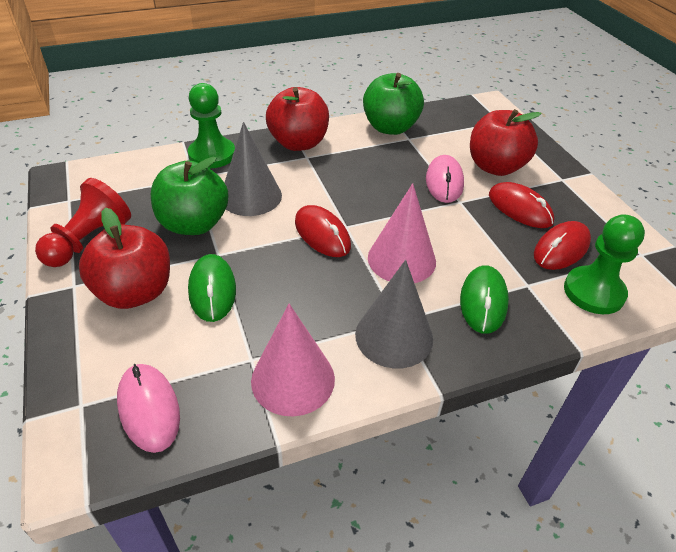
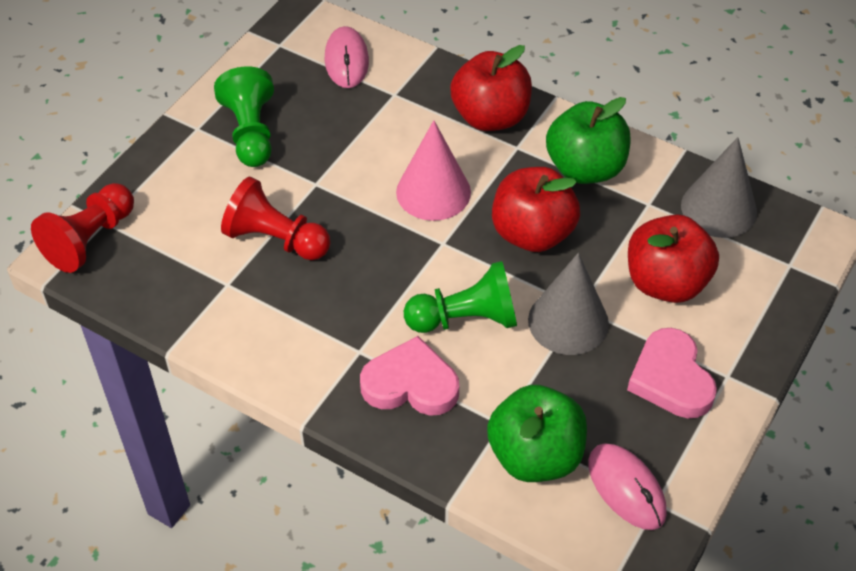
green mouse: 2 -> 0
pink cone: 2 -> 1
pink heart: 0 -> 2
red mouse: 3 -> 0
red pawn: 1 -> 2

